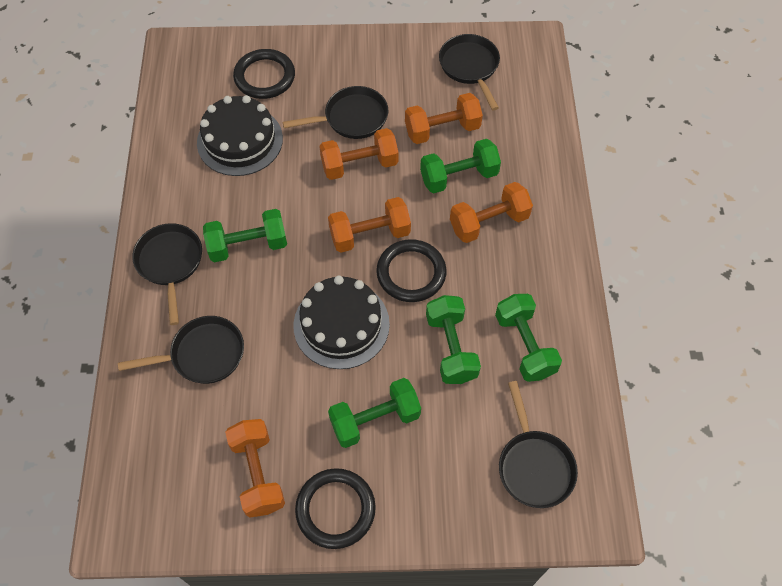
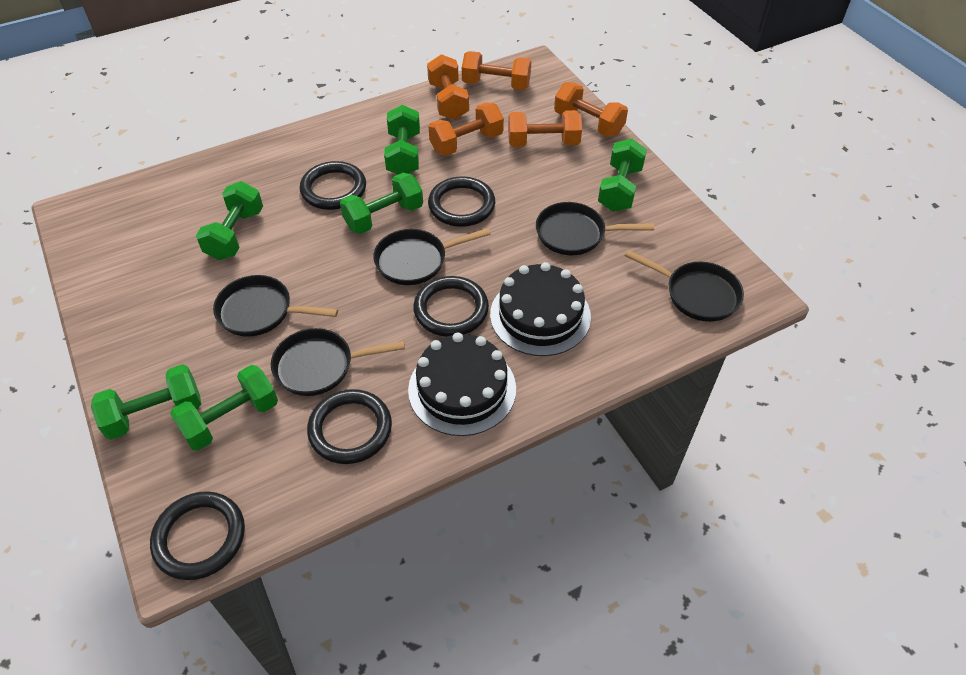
black ring: 3 -> 5
green dumbbell: 5 -> 6

